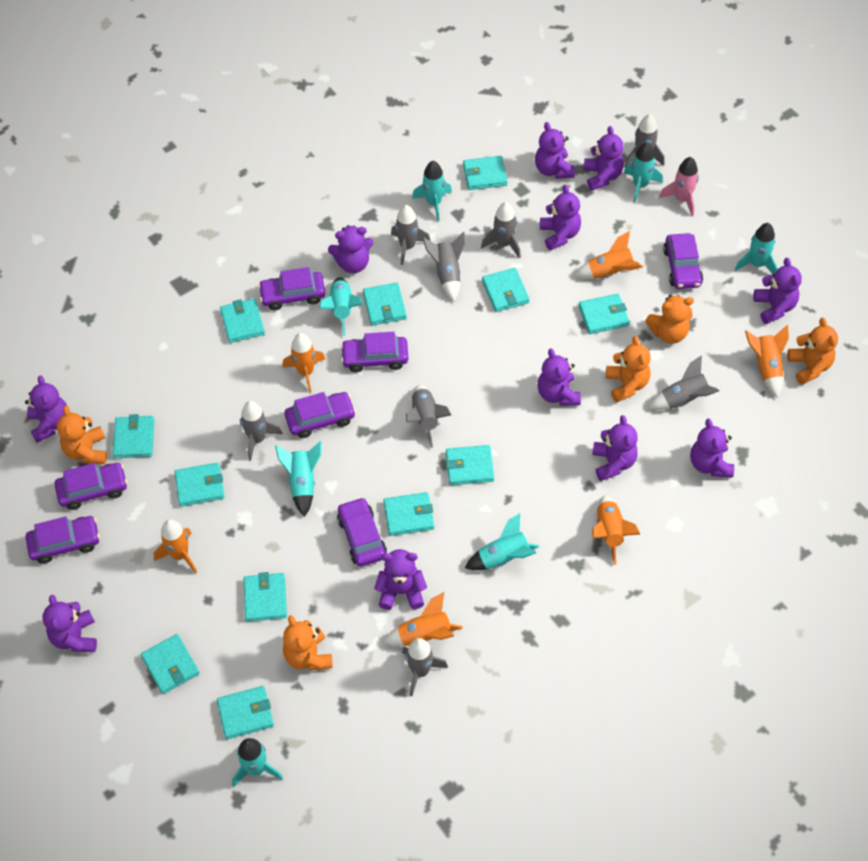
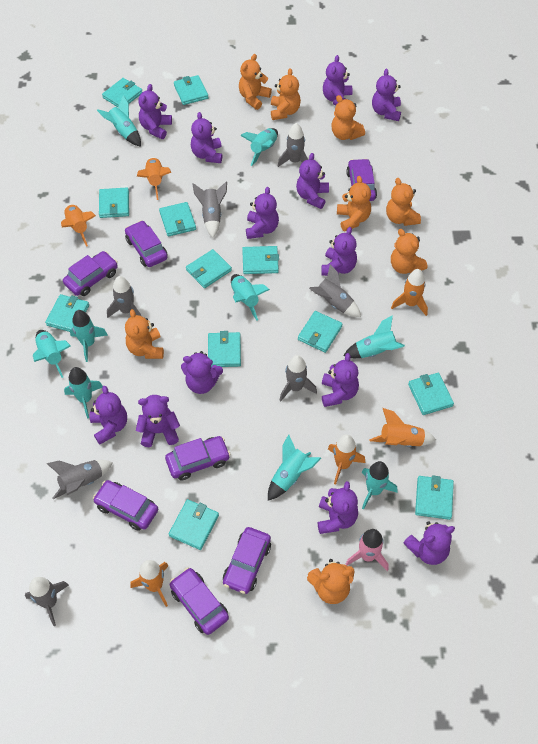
grey rocket: 8 -> 7
orange teddy bear: 5 -> 8
purple teddy bear: 11 -> 13
turquoise rocket: 7 -> 9

